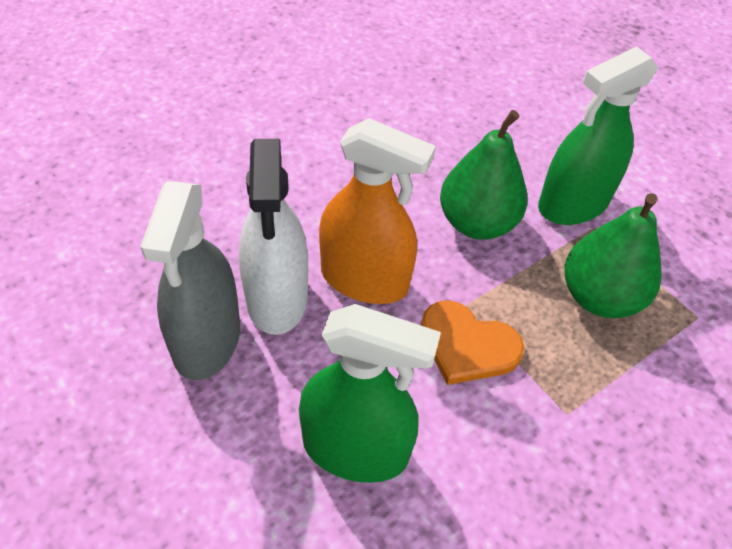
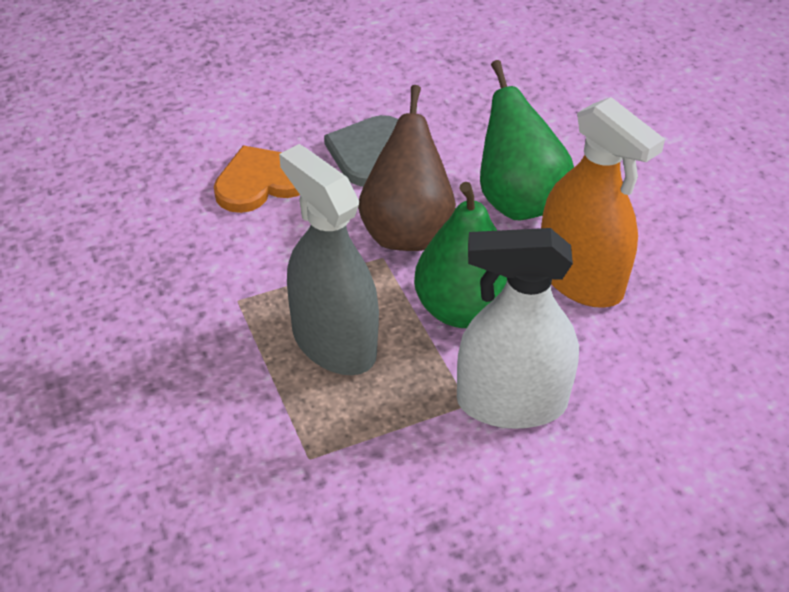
brown pear: 0 -> 1
green spray bottle: 2 -> 0
grey heart: 0 -> 1

